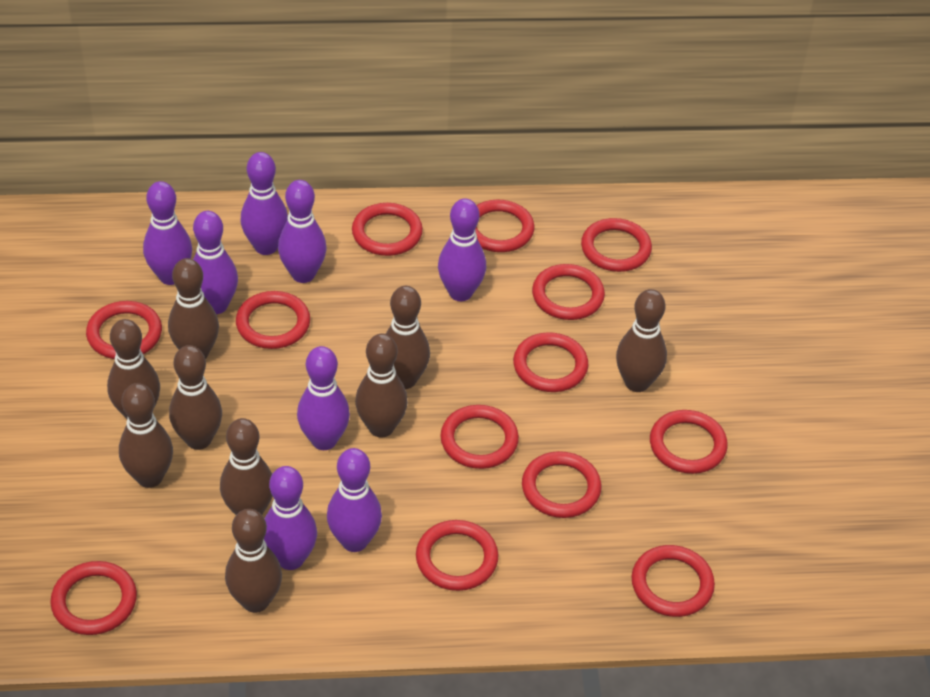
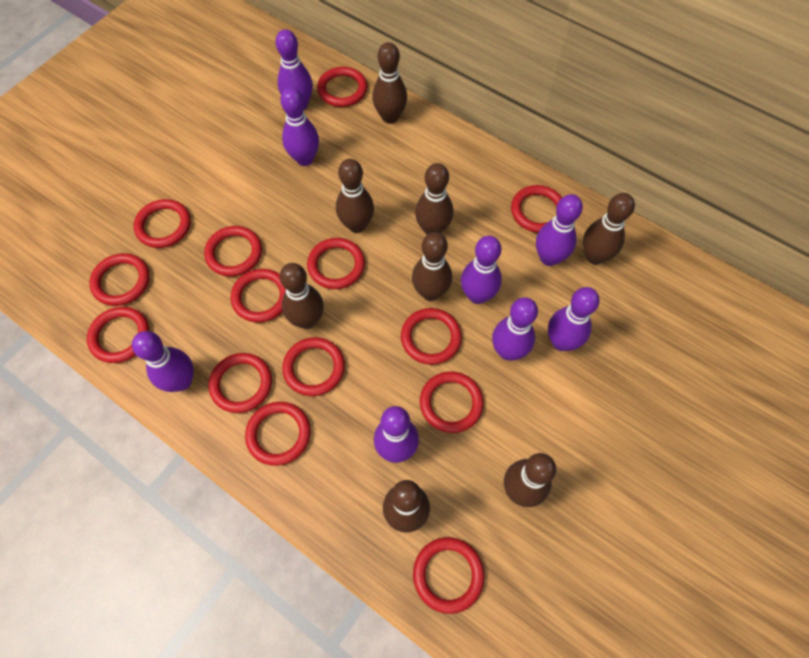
brown bowling pin: 9 -> 8
red ring: 13 -> 14

